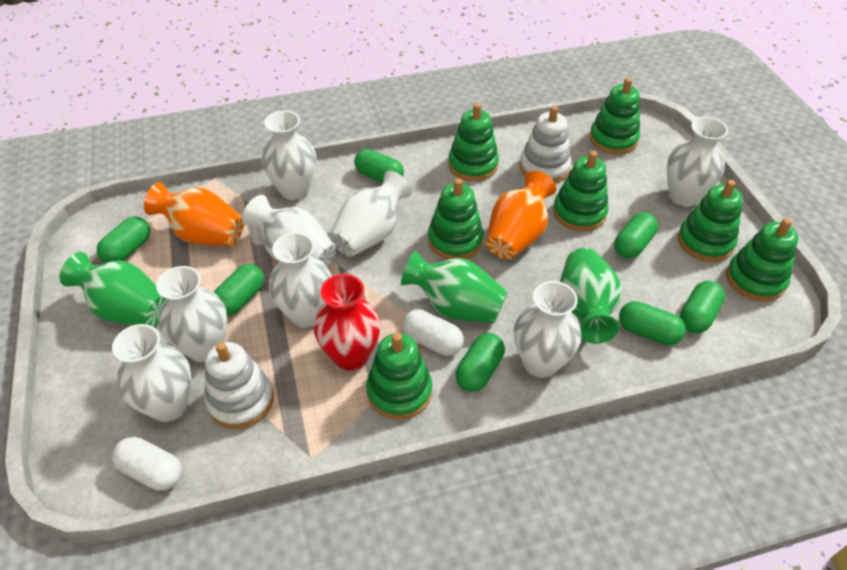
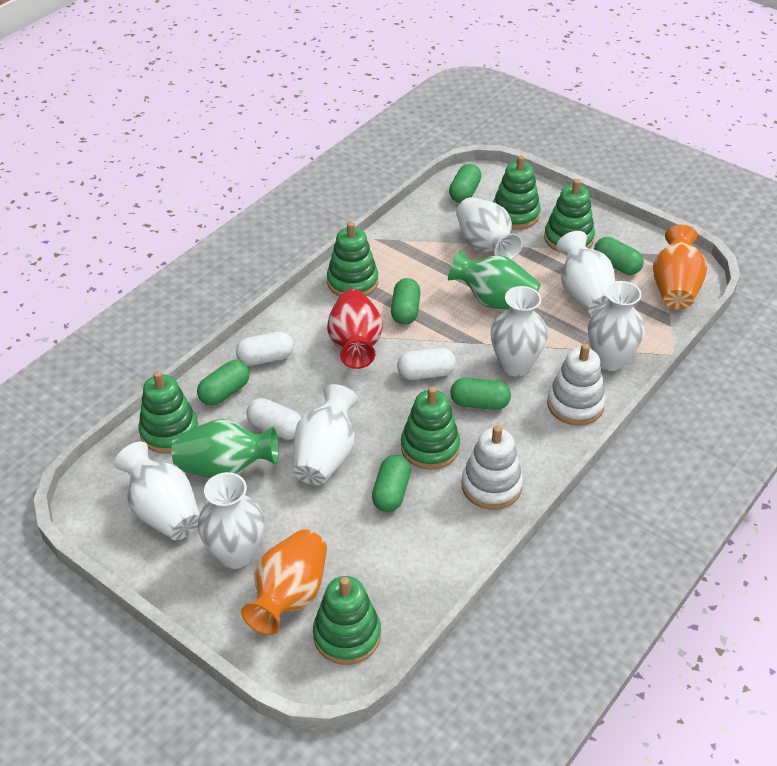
green capsule: 7 -> 6
green stacking toy: 7 -> 6
green vase: 3 -> 2
white capsule: 2 -> 3
white vase: 8 -> 7

